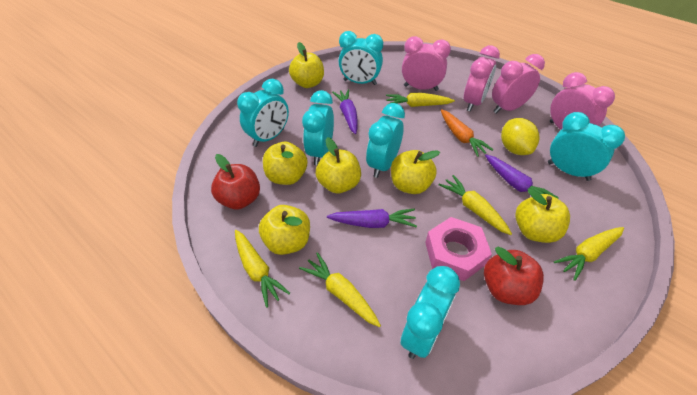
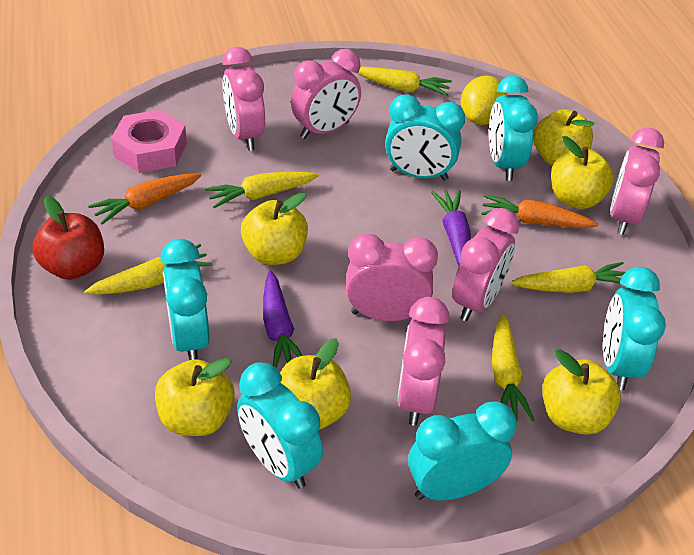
orange carrot: 1 -> 2
pink clock: 4 -> 6
purple carrot: 3 -> 2
red apple: 2 -> 1

